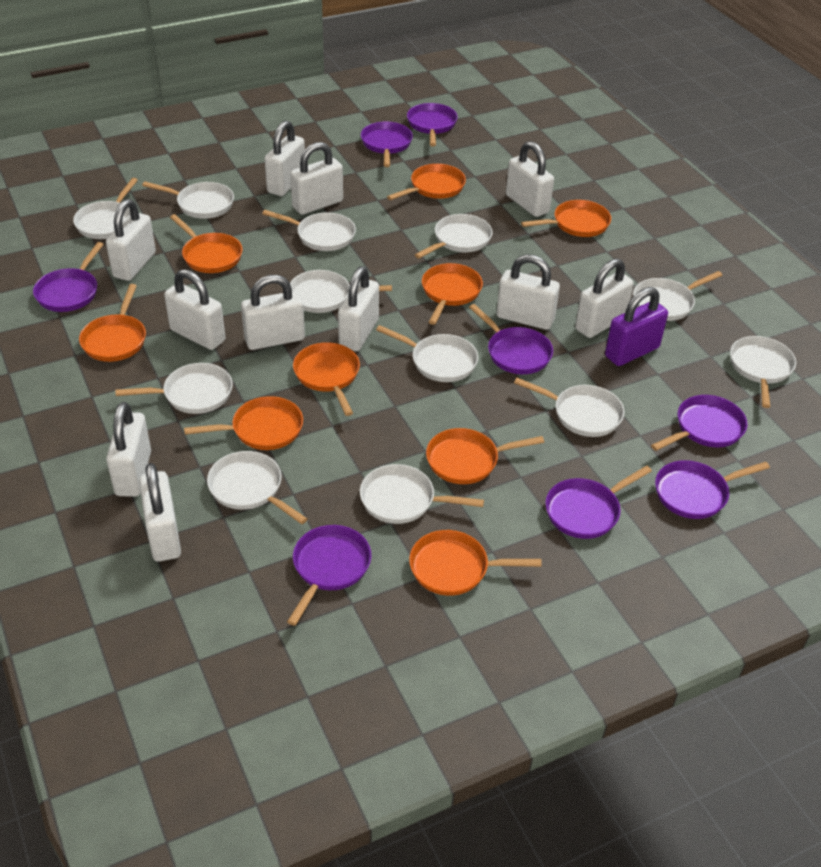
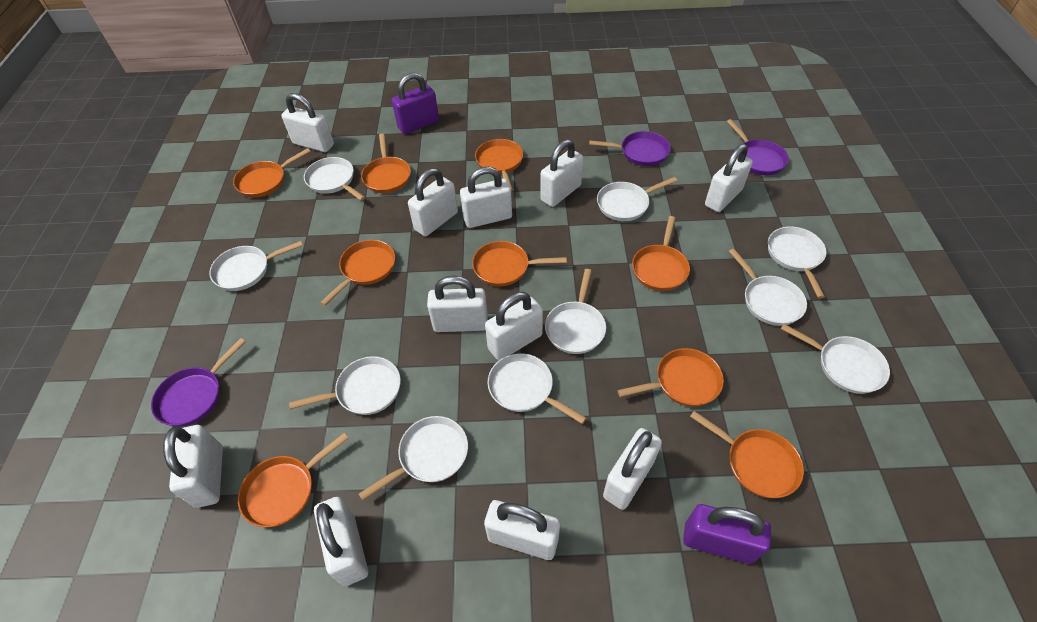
purple padlock: 1 -> 2
purple pan: 8 -> 3
white pan: 12 -> 10

